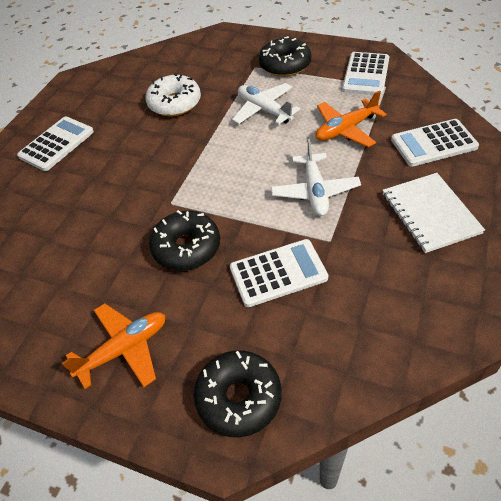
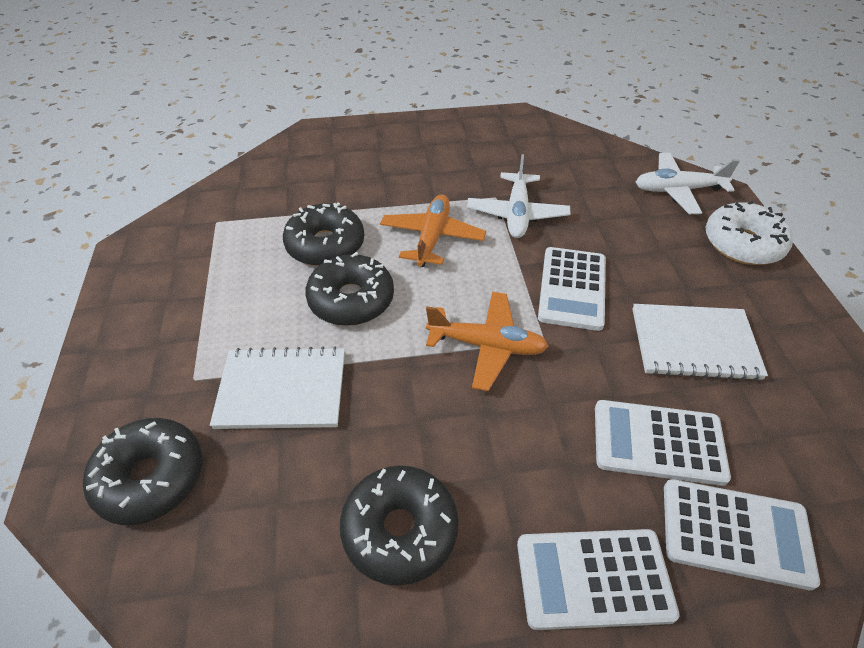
black donut: 3 -> 4
white notebook: 1 -> 2

